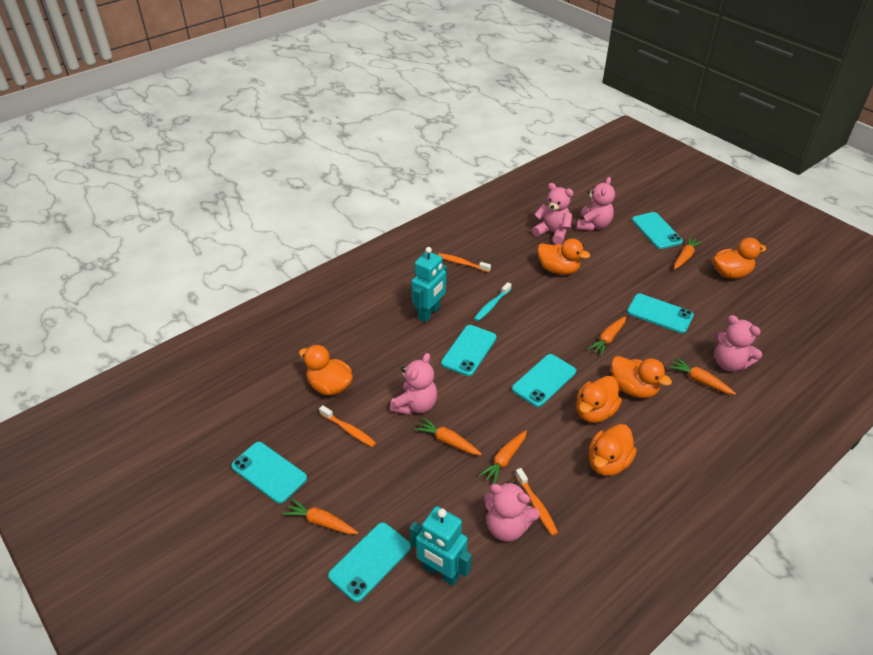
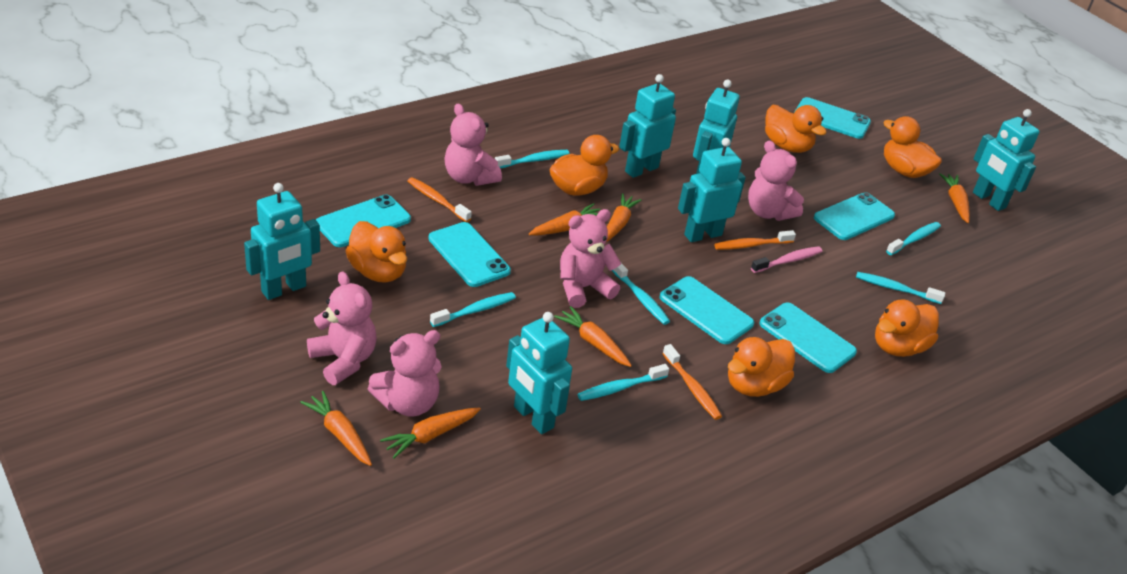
pink toothbrush: 0 -> 1
turquoise robot: 2 -> 6
turquoise toothbrush: 1 -> 6

